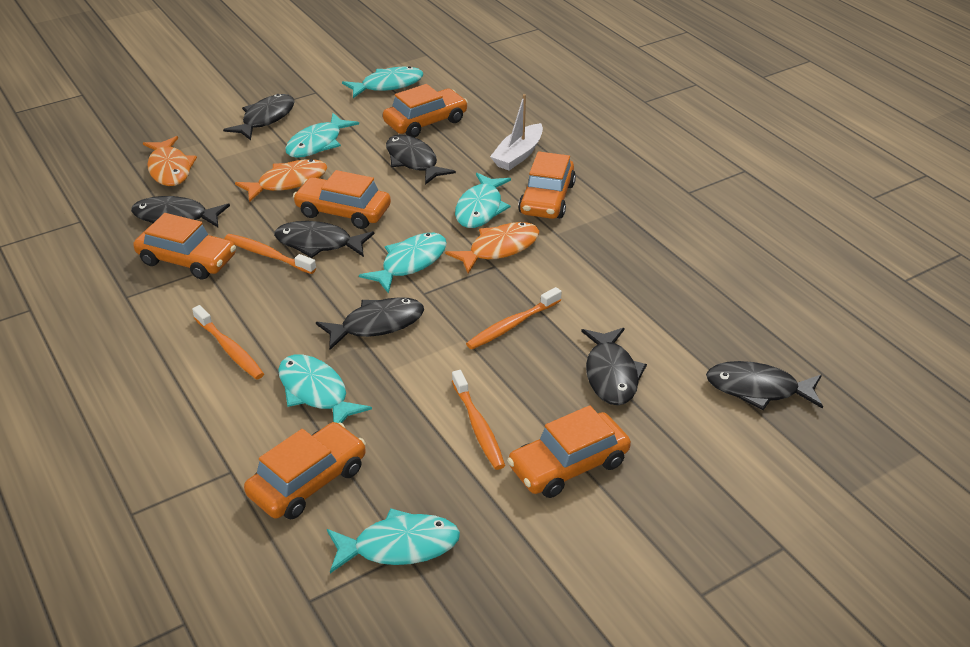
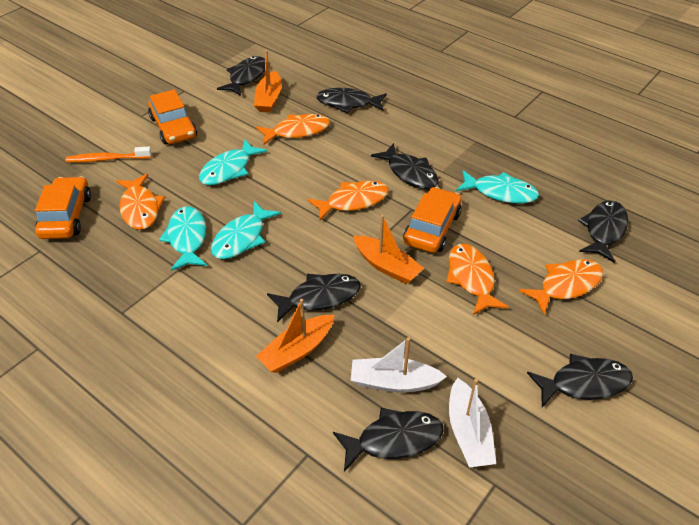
orange boat: 0 -> 3
orange car: 6 -> 3
orange fish: 3 -> 5
orange toothbrush: 4 -> 1
turquoise fish: 6 -> 4
white boat: 1 -> 2

